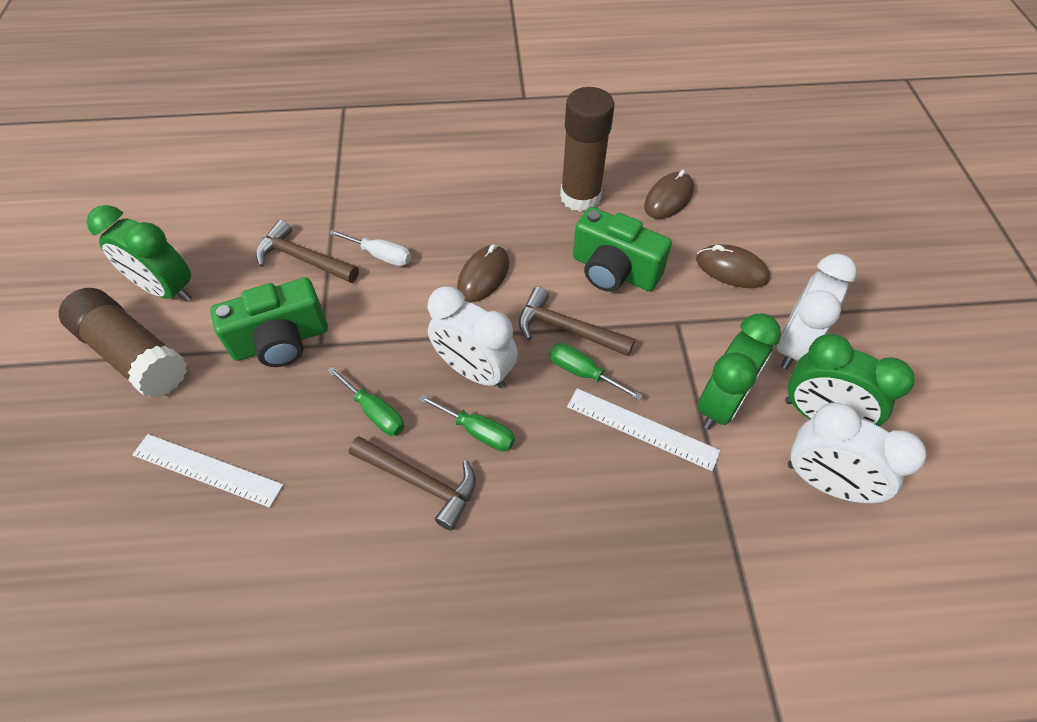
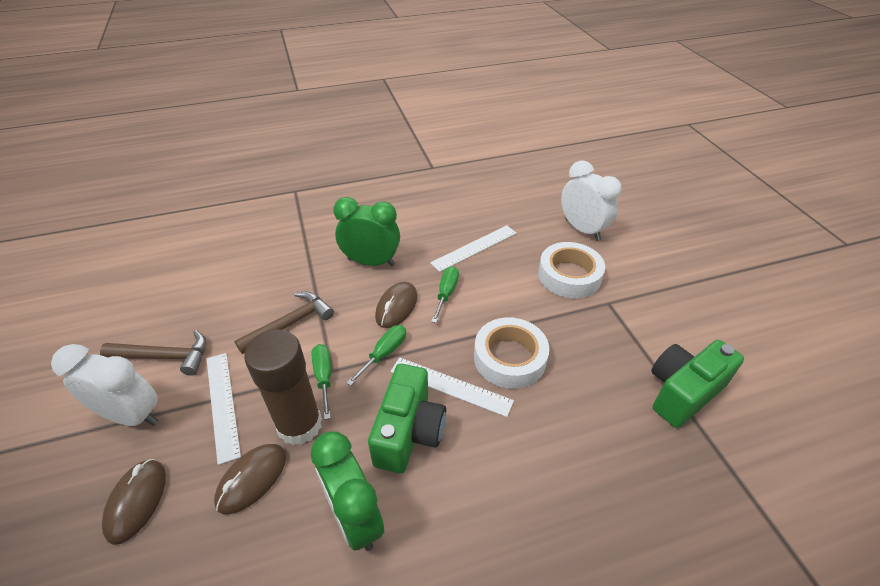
brown glue stick: 2 -> 1
brown hammer: 3 -> 2
green clock: 3 -> 2
white clock: 3 -> 2
white ruler: 2 -> 3
white screwdriver: 1 -> 0
white tape: 0 -> 2

